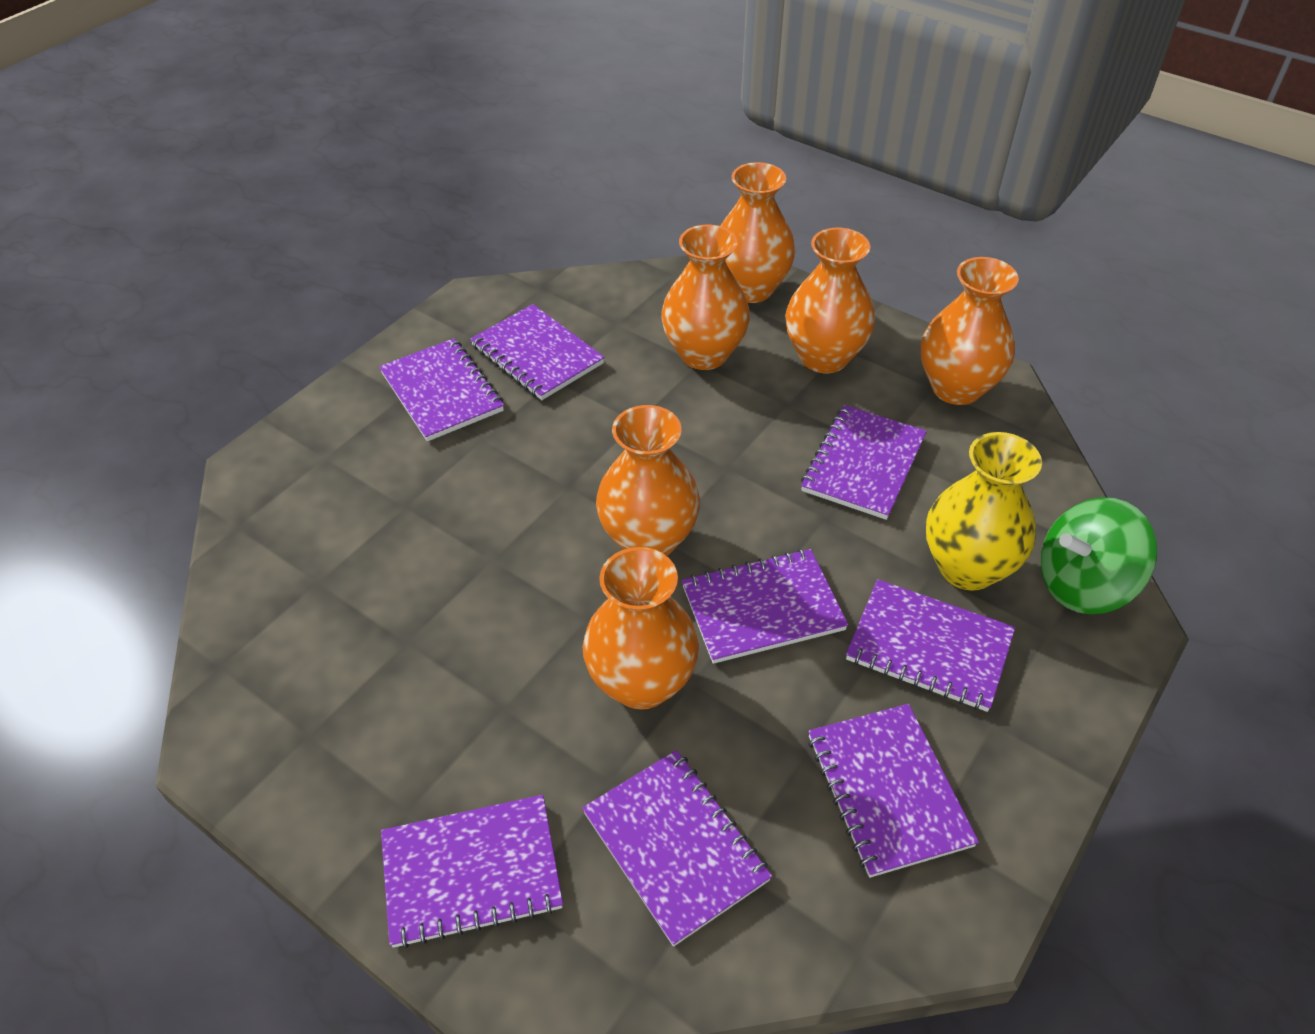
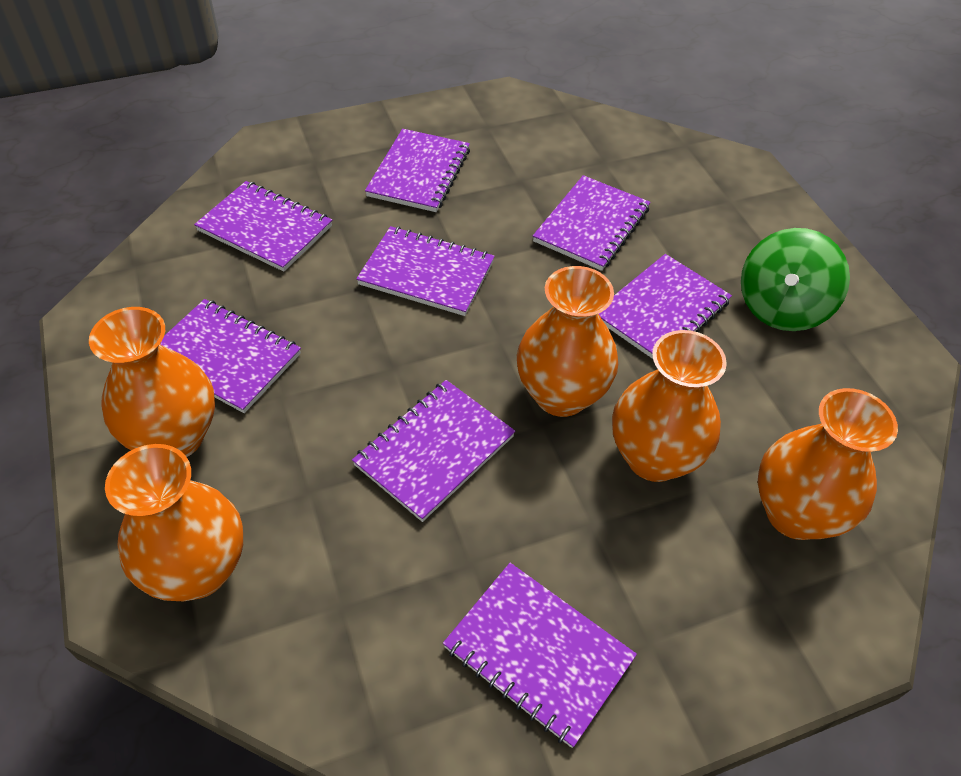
orange vase: 6 -> 5
yellow vase: 1 -> 0

